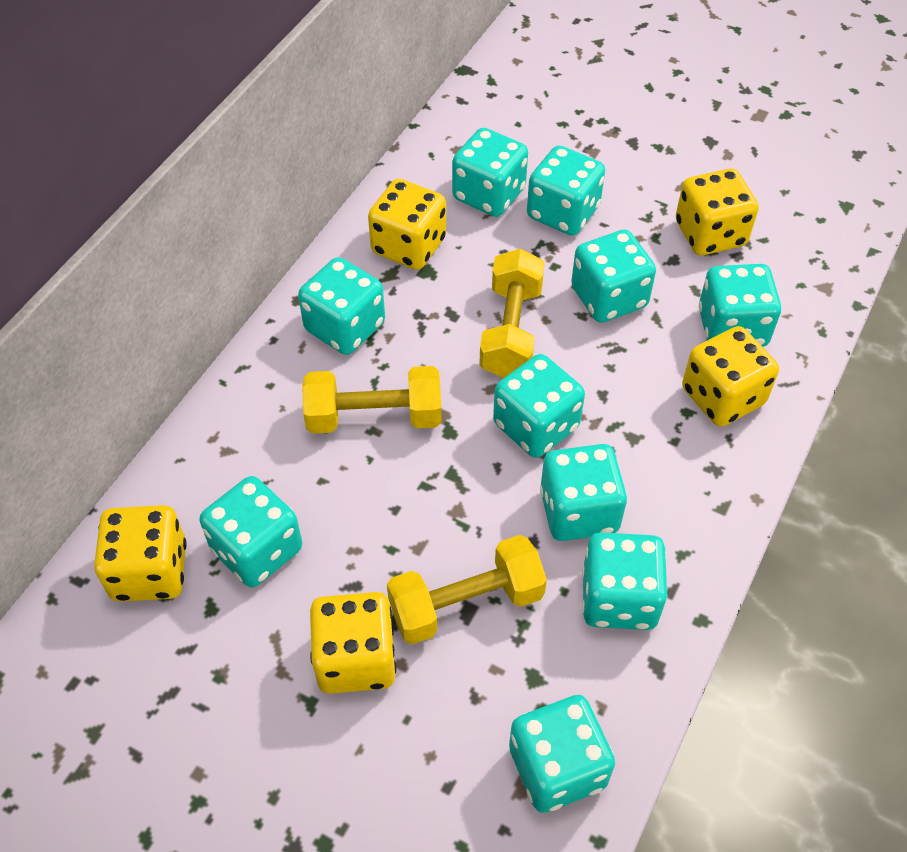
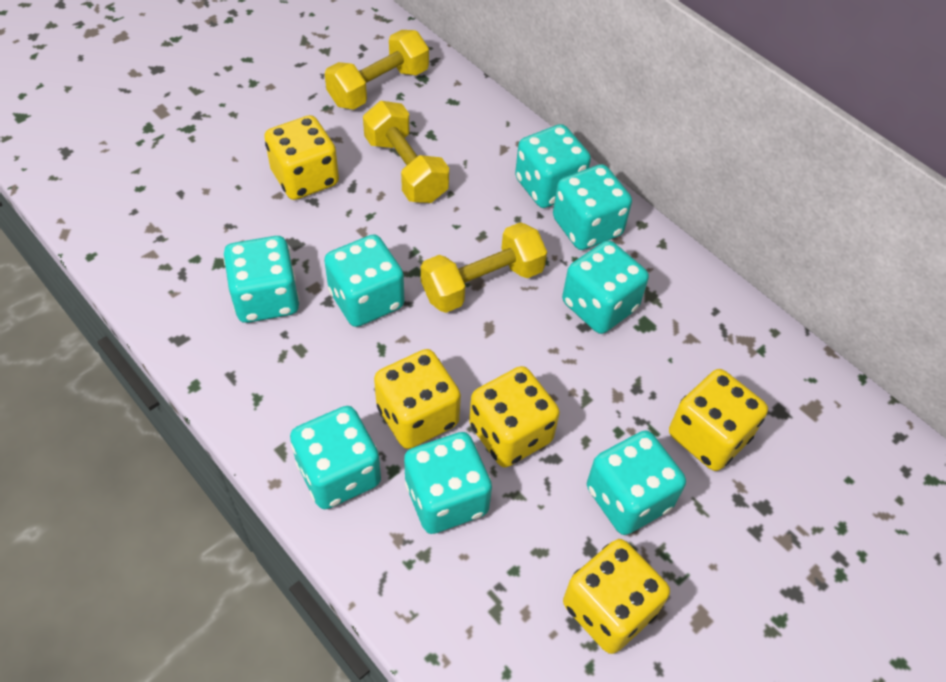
turquoise dice: 10 -> 8

